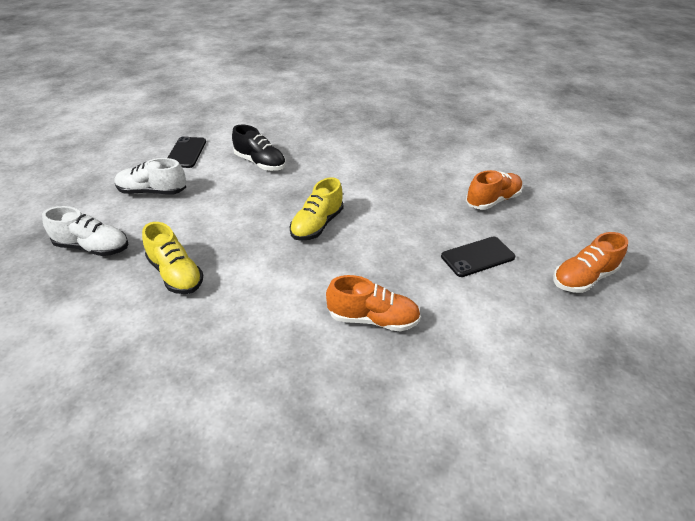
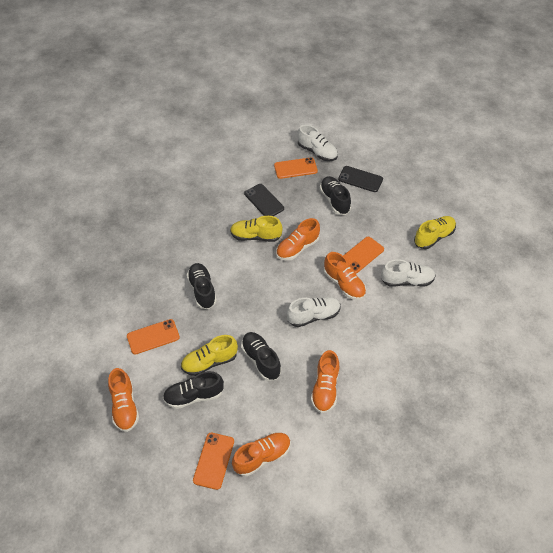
black shoe: 1 -> 4
orange phone: 0 -> 4
orange shoe: 3 -> 5
white shoe: 2 -> 3
yellow shoe: 2 -> 3

